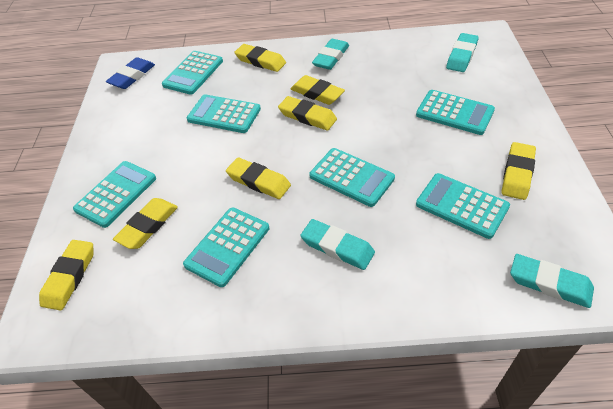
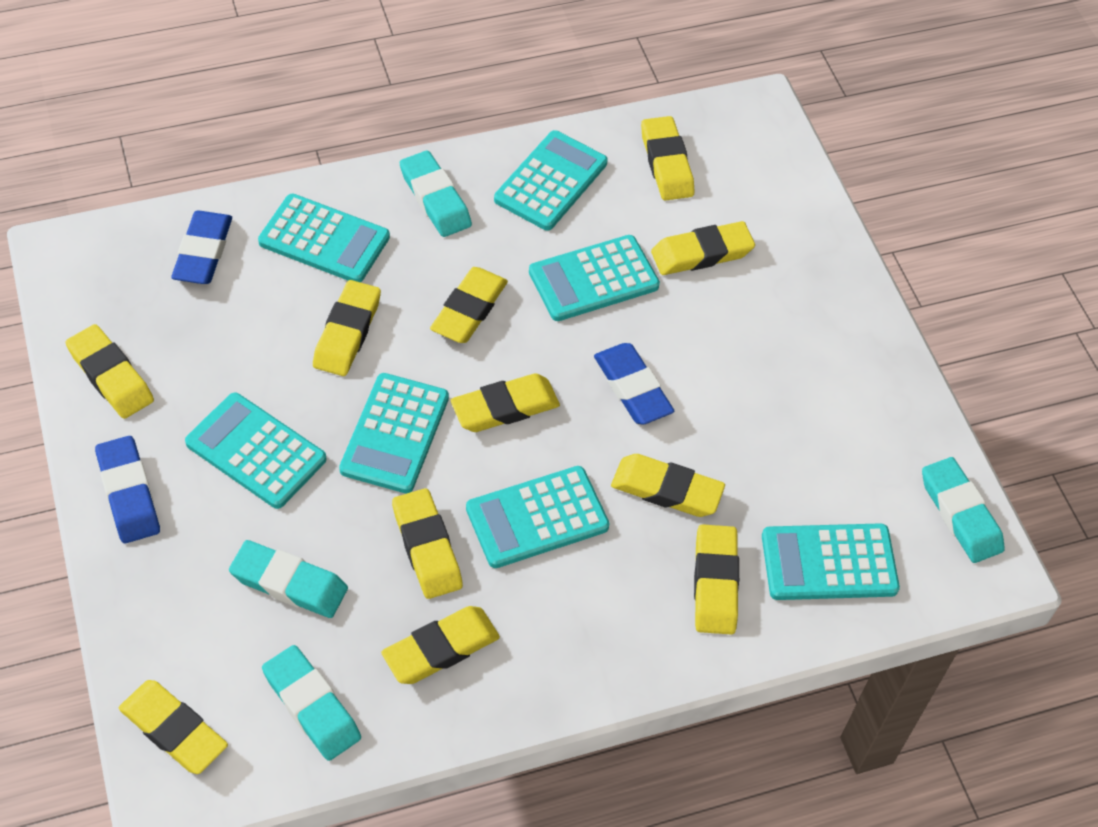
blue eraser: 1 -> 3
yellow eraser: 7 -> 11

